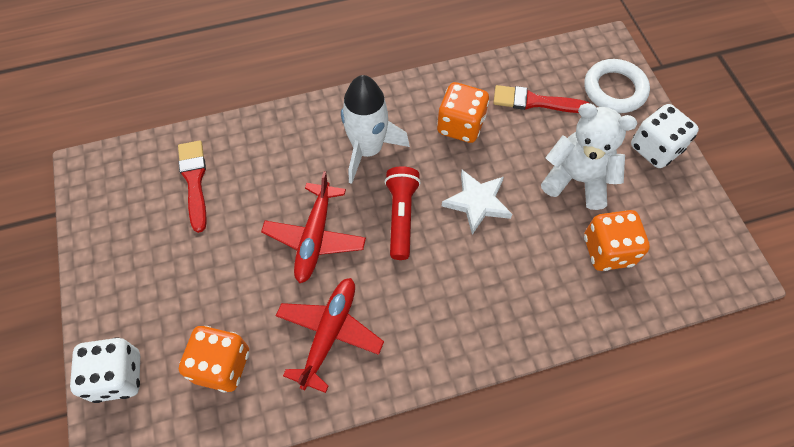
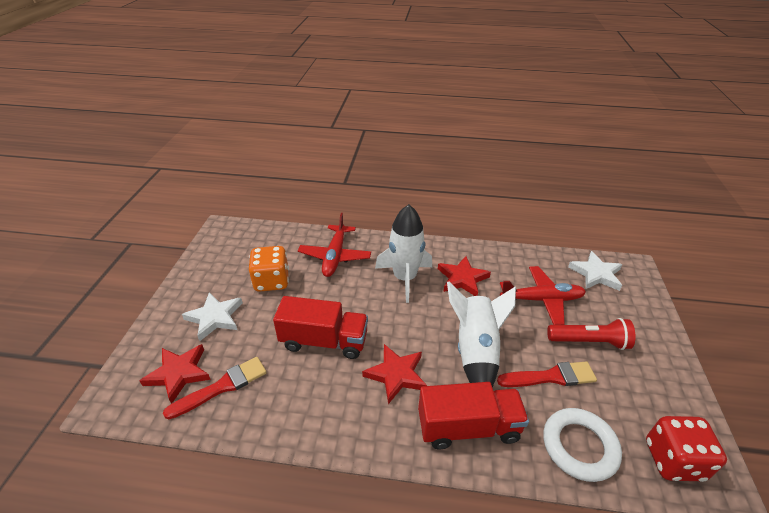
orange dice: 3 -> 1
red dice: 0 -> 1
red star: 0 -> 3
red truck: 0 -> 2
white dice: 2 -> 0
white rocket: 1 -> 2
white star: 1 -> 2
white teddy bear: 1 -> 0

